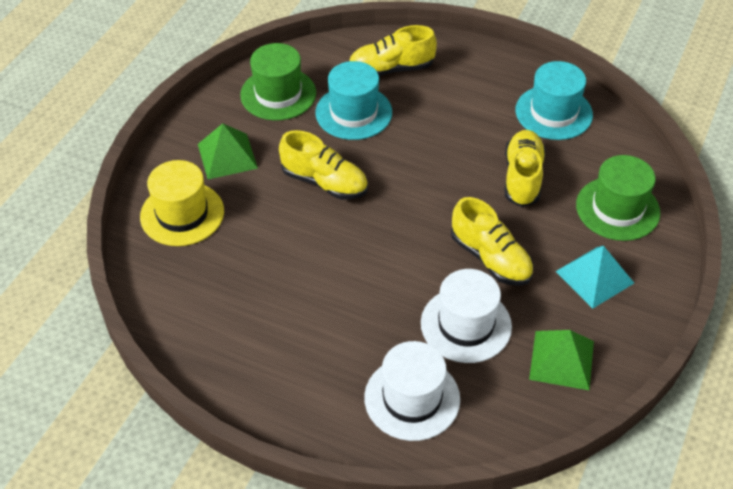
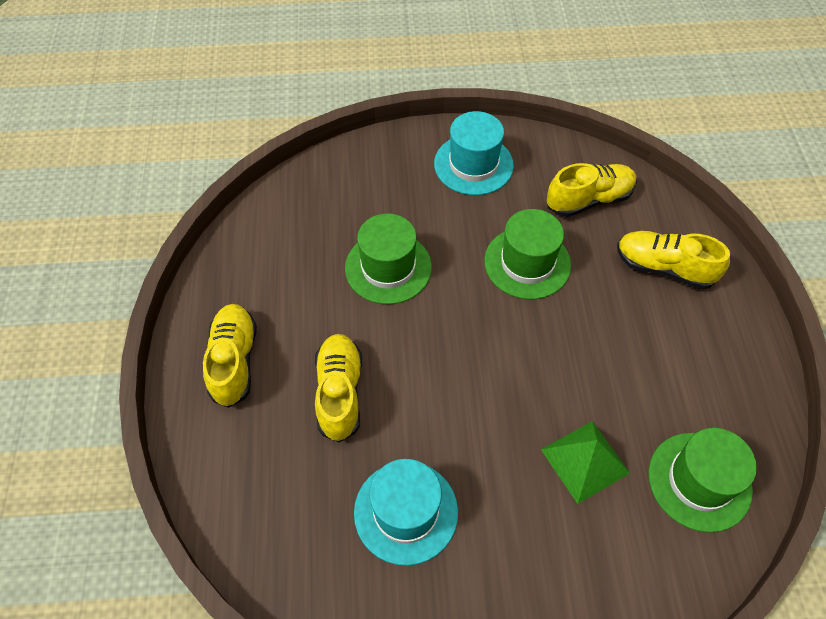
green hat: 2 -> 3
green pyramid: 2 -> 1
turquoise pyramid: 1 -> 0
white hat: 2 -> 0
yellow hat: 1 -> 0

